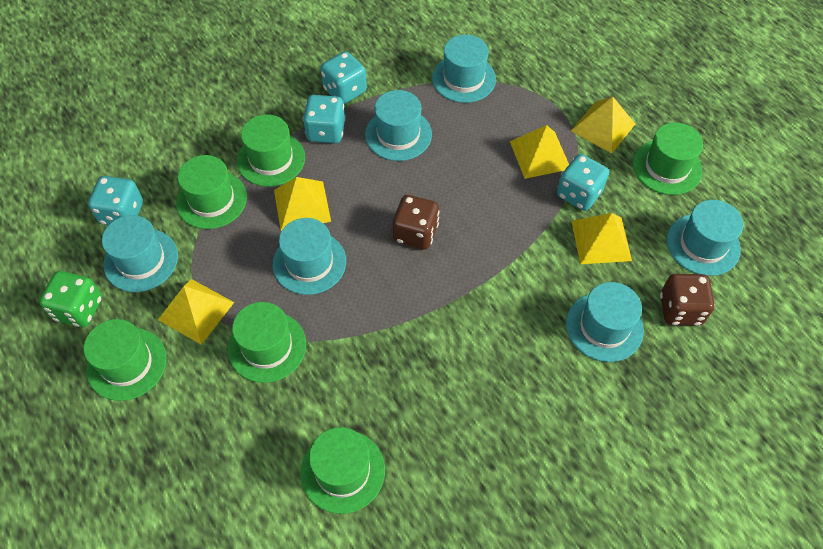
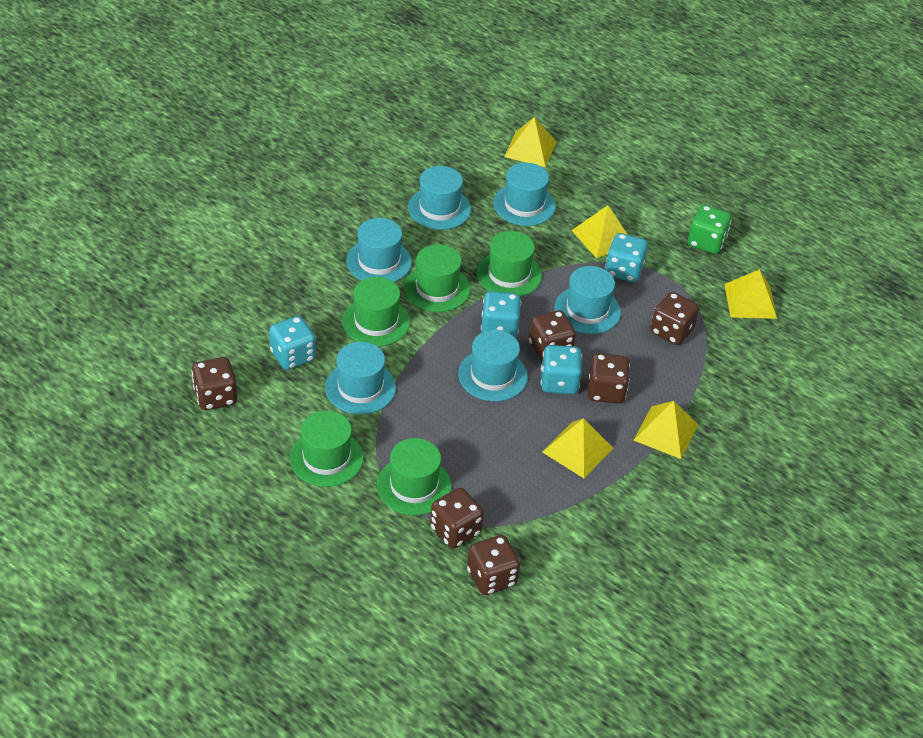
brown dice: 2 -> 6
green hat: 6 -> 5

